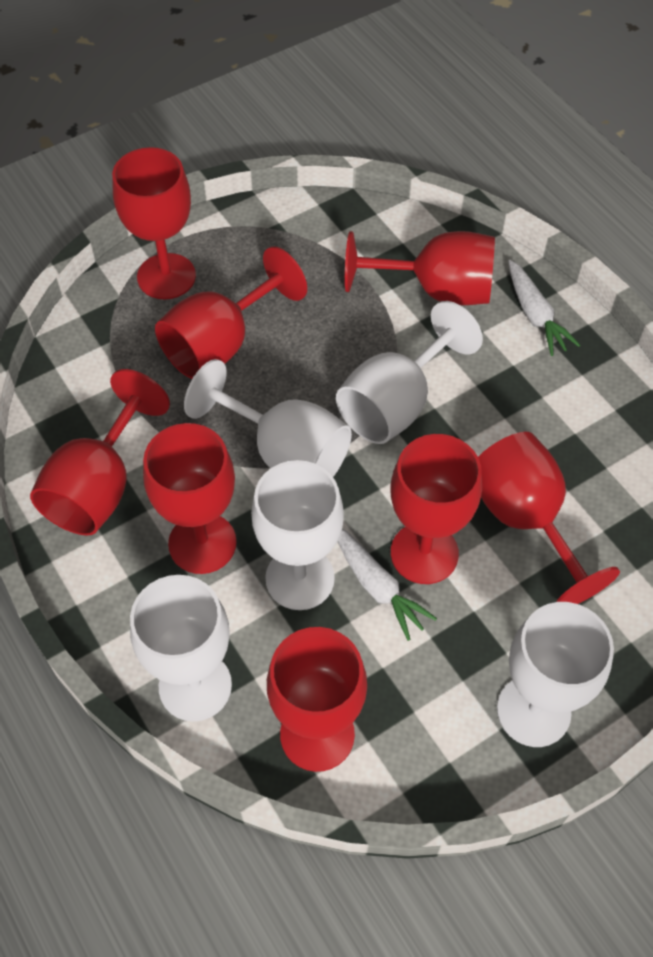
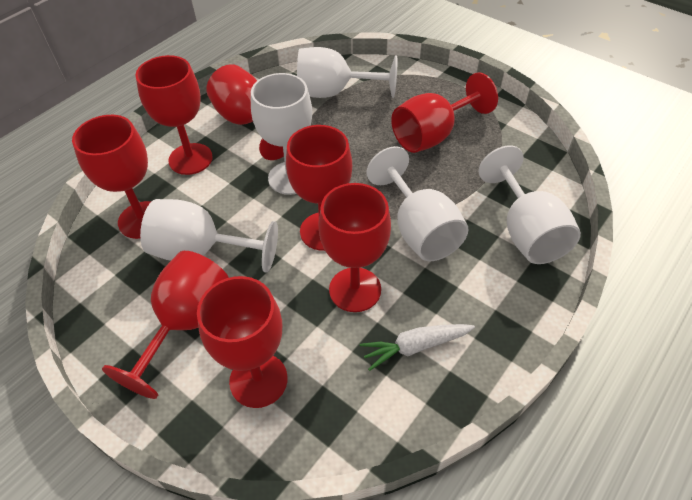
white carrot: 2 -> 1

